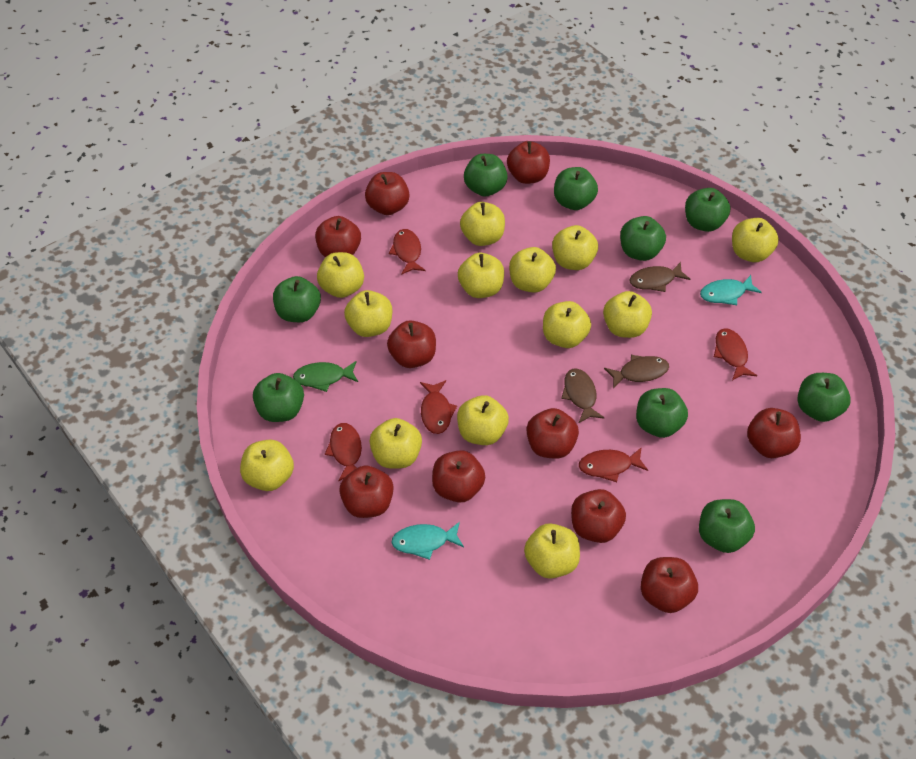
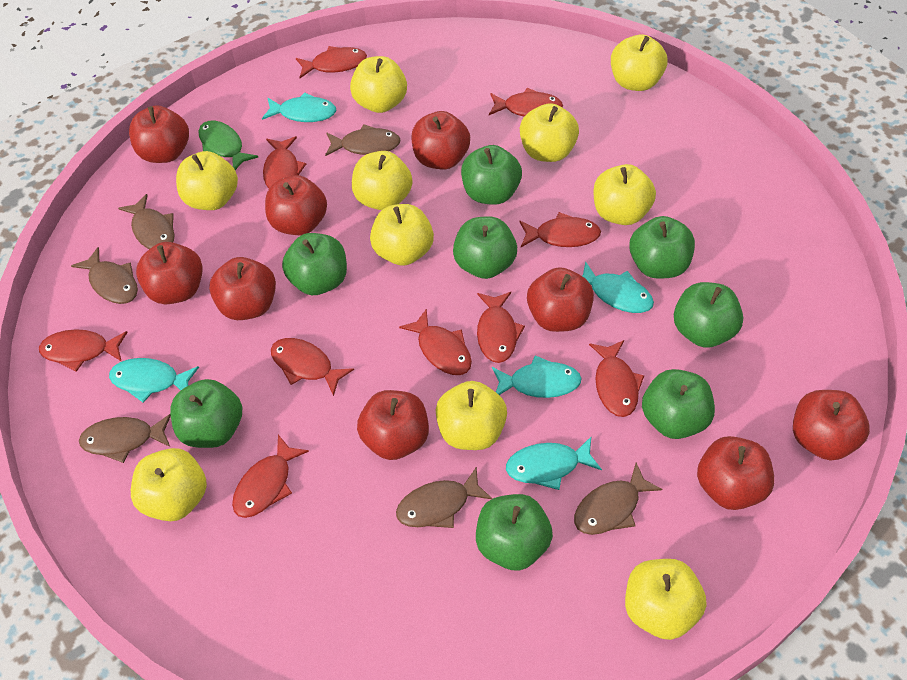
brown fish: 3 -> 6
green apple: 9 -> 8
red apple: 10 -> 9
red fish: 5 -> 10
turquoise fish: 2 -> 5
yellow apple: 13 -> 10

